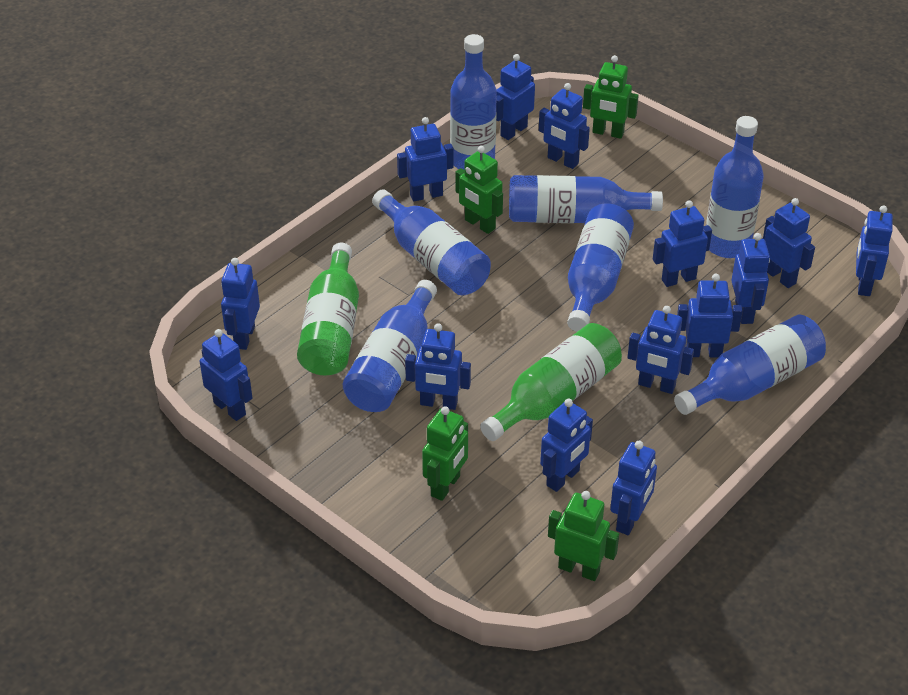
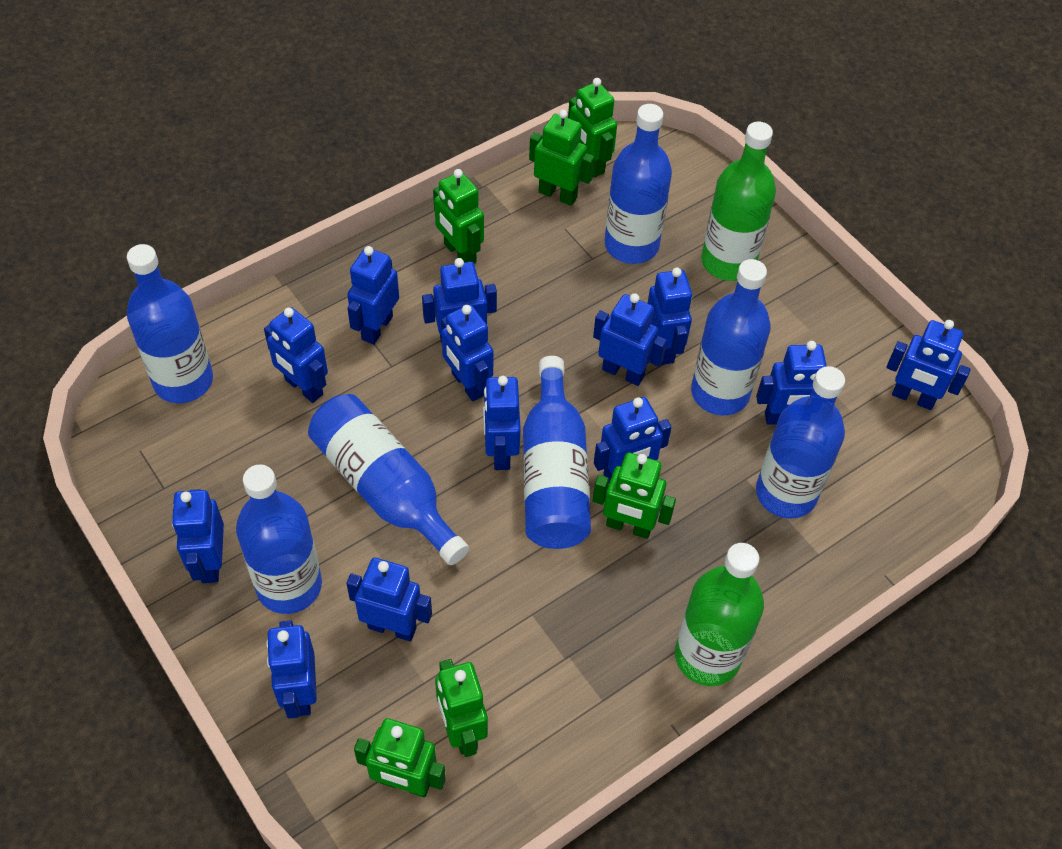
blue robot: 14 -> 13
green robot: 4 -> 6

